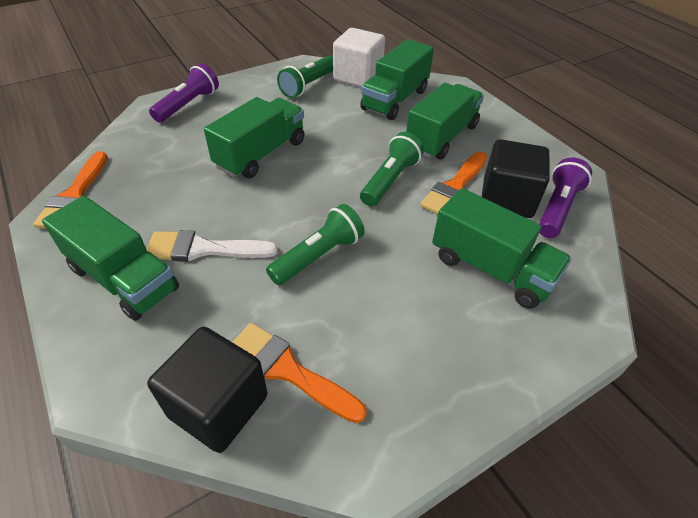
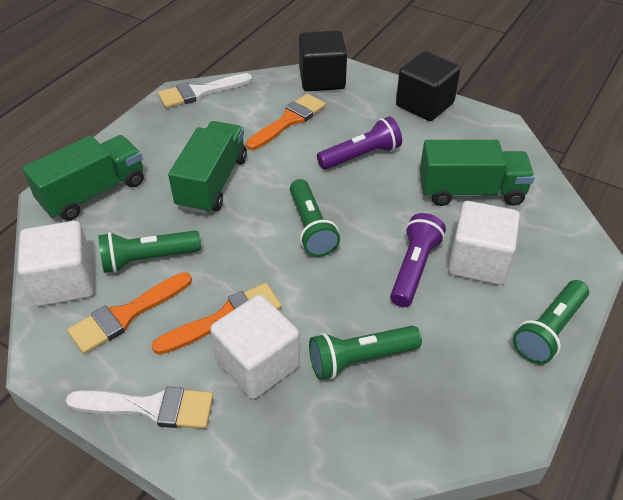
green flashlight: 3 -> 4
green truck: 5 -> 3
white brush: 1 -> 2
white cube: 1 -> 3

